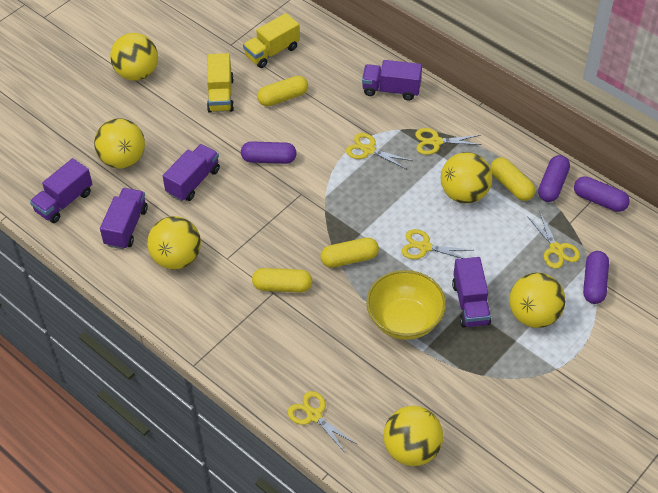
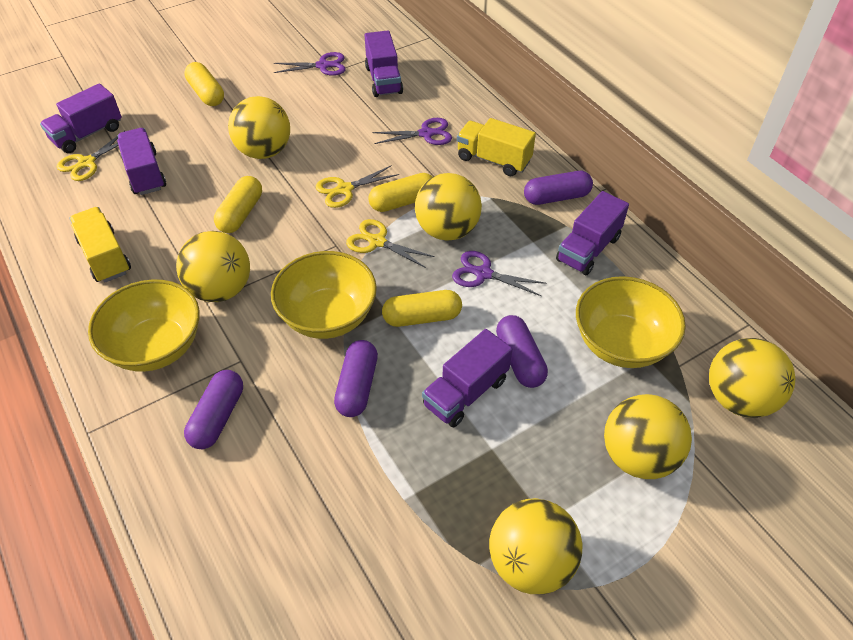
purple scissors: 0 -> 3
yellow bowl: 1 -> 3
yellow scissors: 5 -> 3

